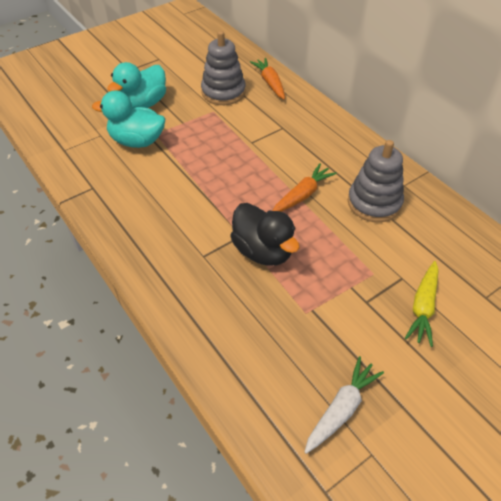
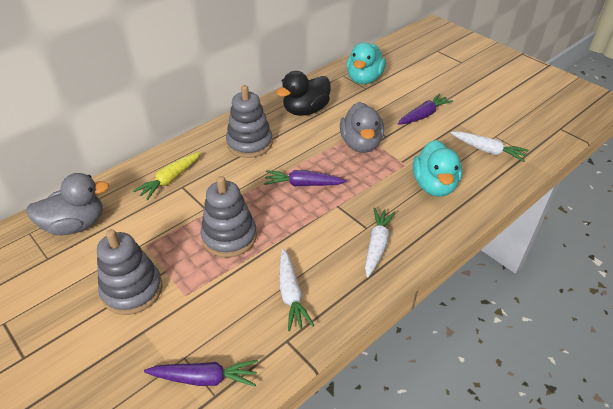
grey duck: 0 -> 2
grey stacking toy: 2 -> 3
orange carrot: 2 -> 0
purple carrot: 0 -> 3
white carrot: 1 -> 3

